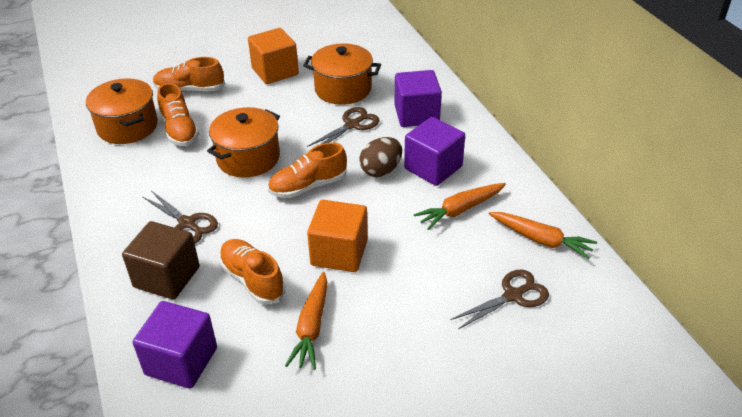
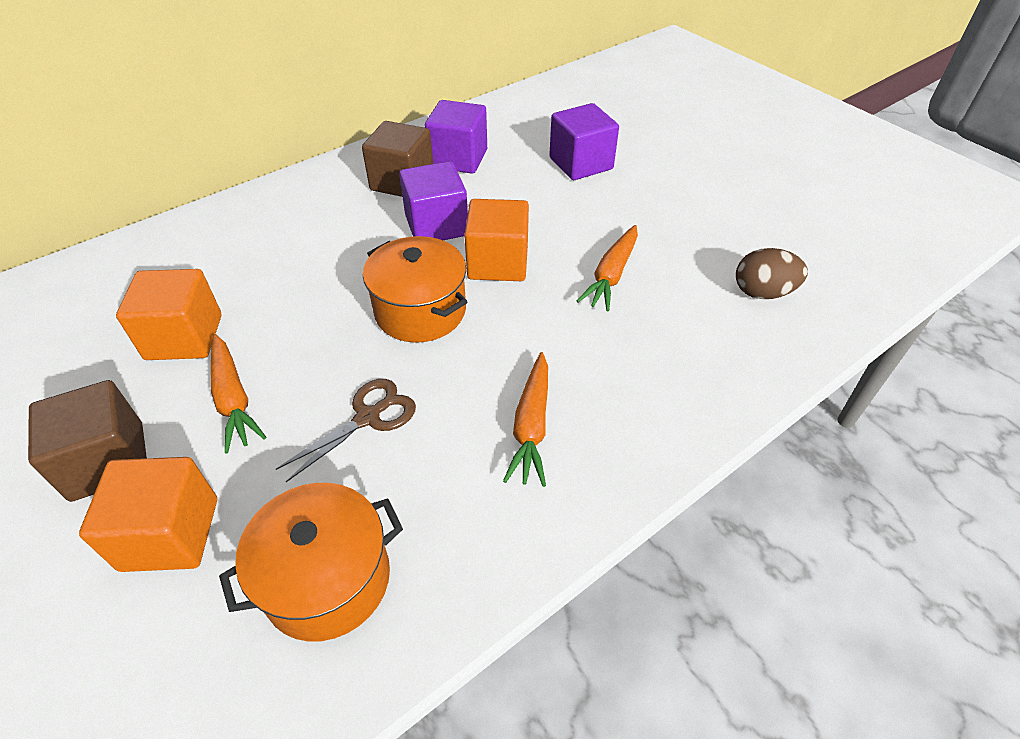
brown cube: 1 -> 2
brown scissors: 3 -> 1
orange cube: 2 -> 3
orange pot: 3 -> 2
orange shoe: 4 -> 0

